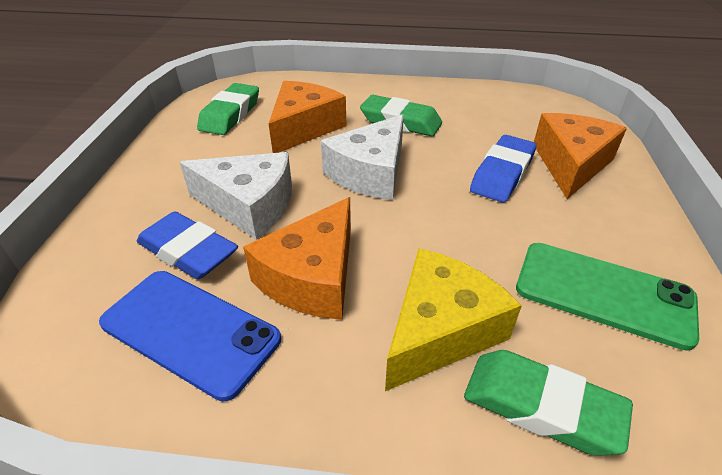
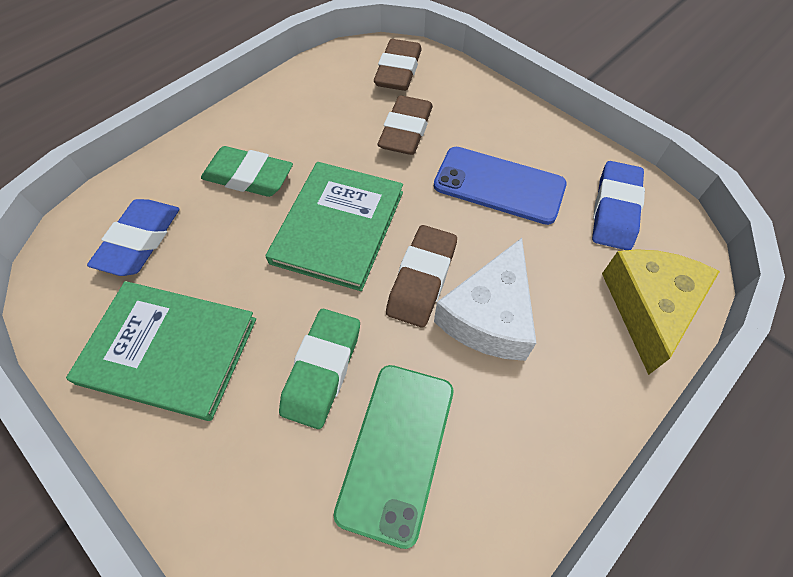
brown eraser: 0 -> 3
green book: 0 -> 2
green eraser: 3 -> 2
orange cheese: 3 -> 0
white cheese: 2 -> 1

